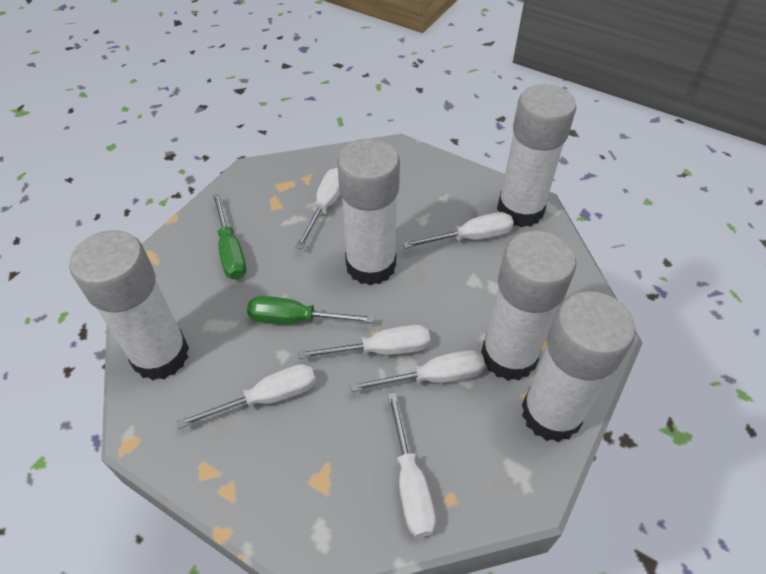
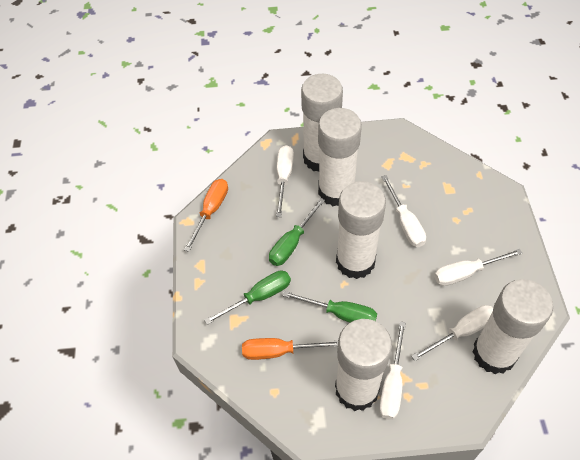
green screwdriver: 2 -> 3
orange screwdriver: 0 -> 2
white screwdriver: 6 -> 5

